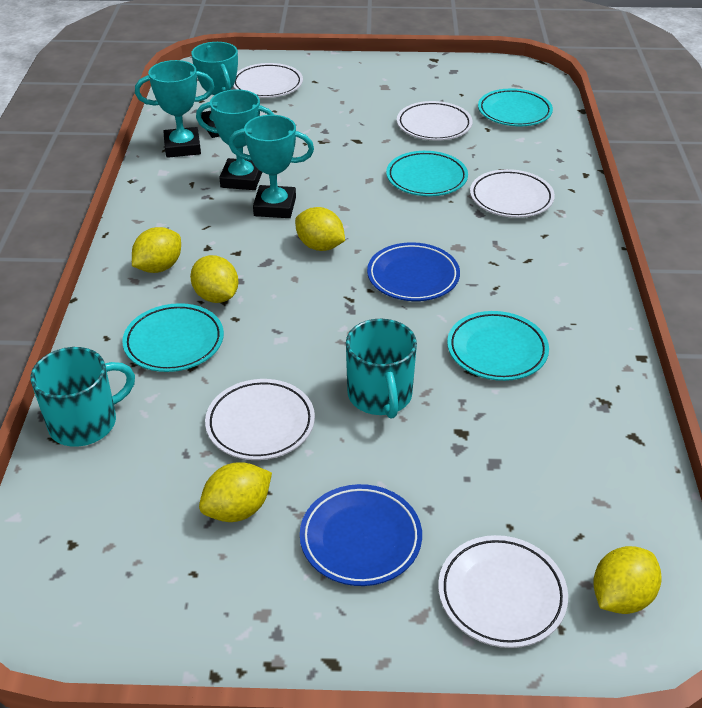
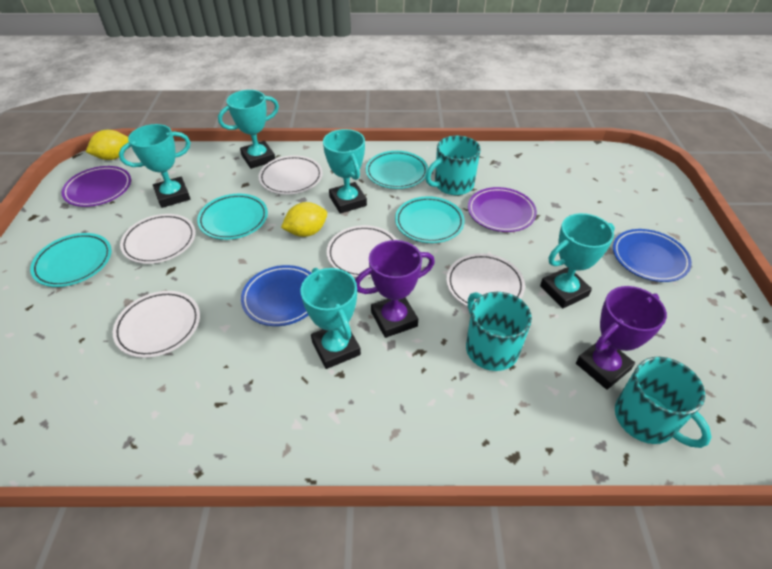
purple plate: 0 -> 2
purple trophy: 0 -> 2
turquoise mug: 2 -> 3
turquoise trophy: 4 -> 5
yellow lemon: 5 -> 2

